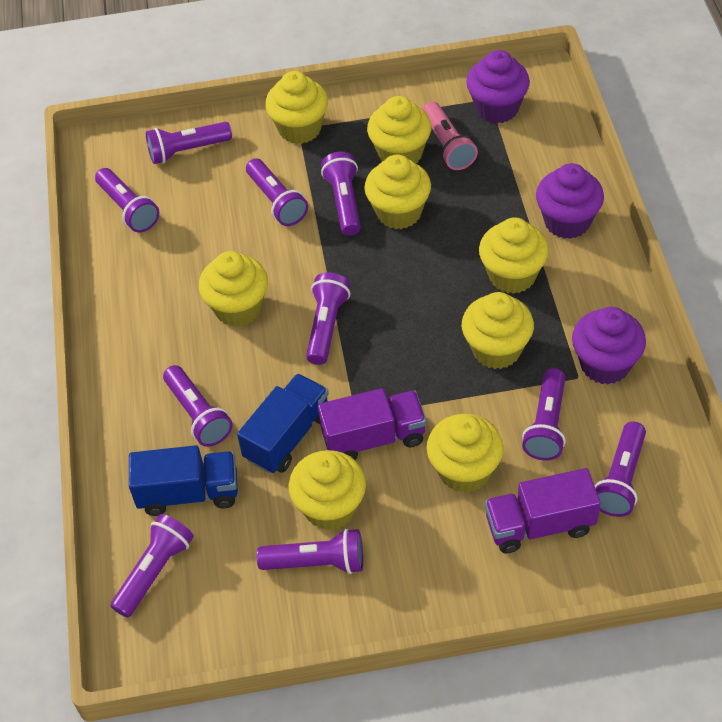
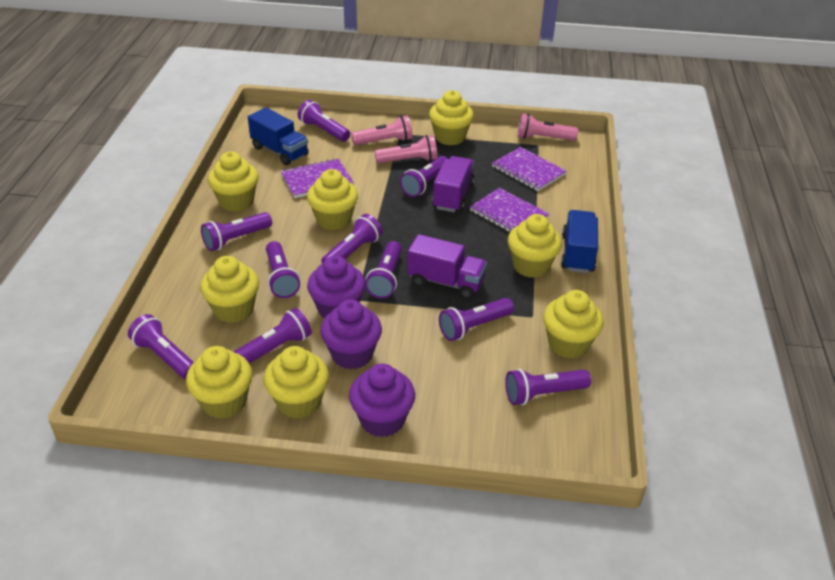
pink flashlight: 1 -> 3
purple notebook: 0 -> 3

